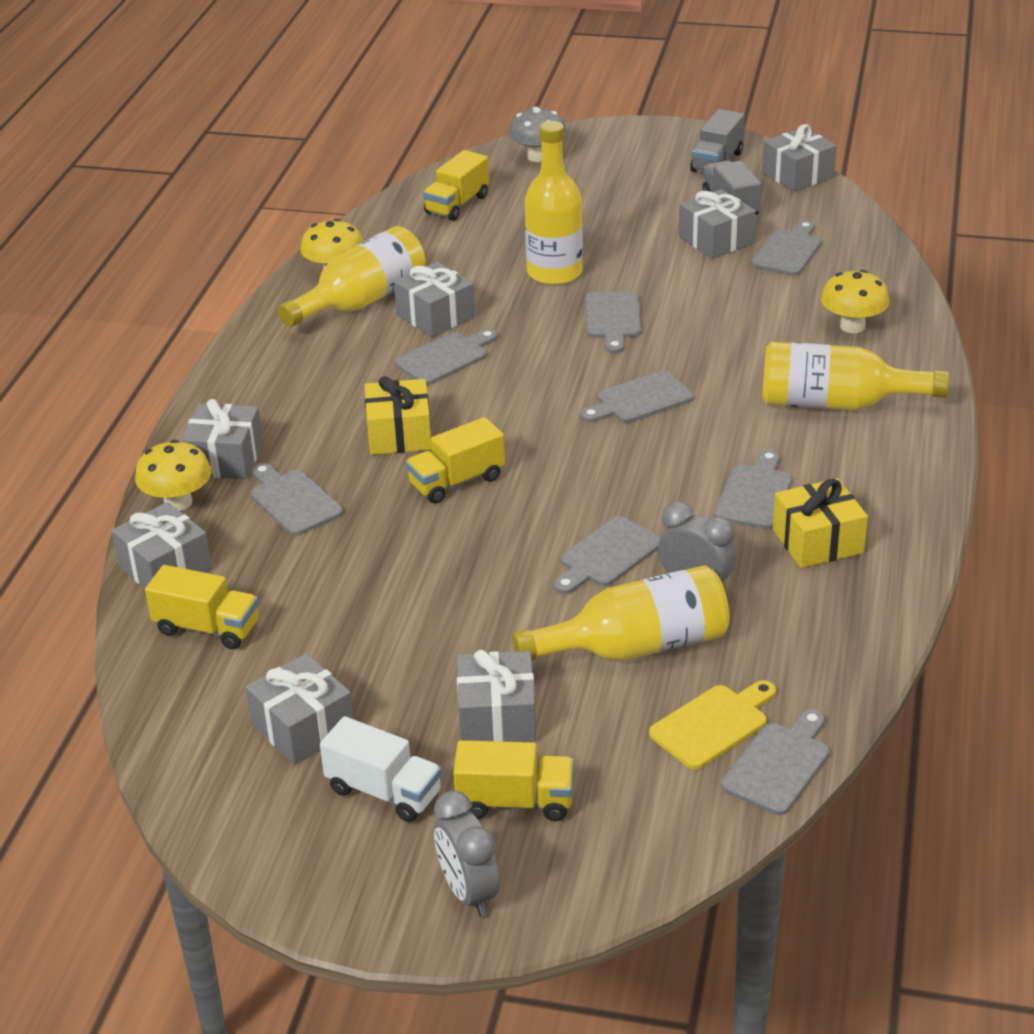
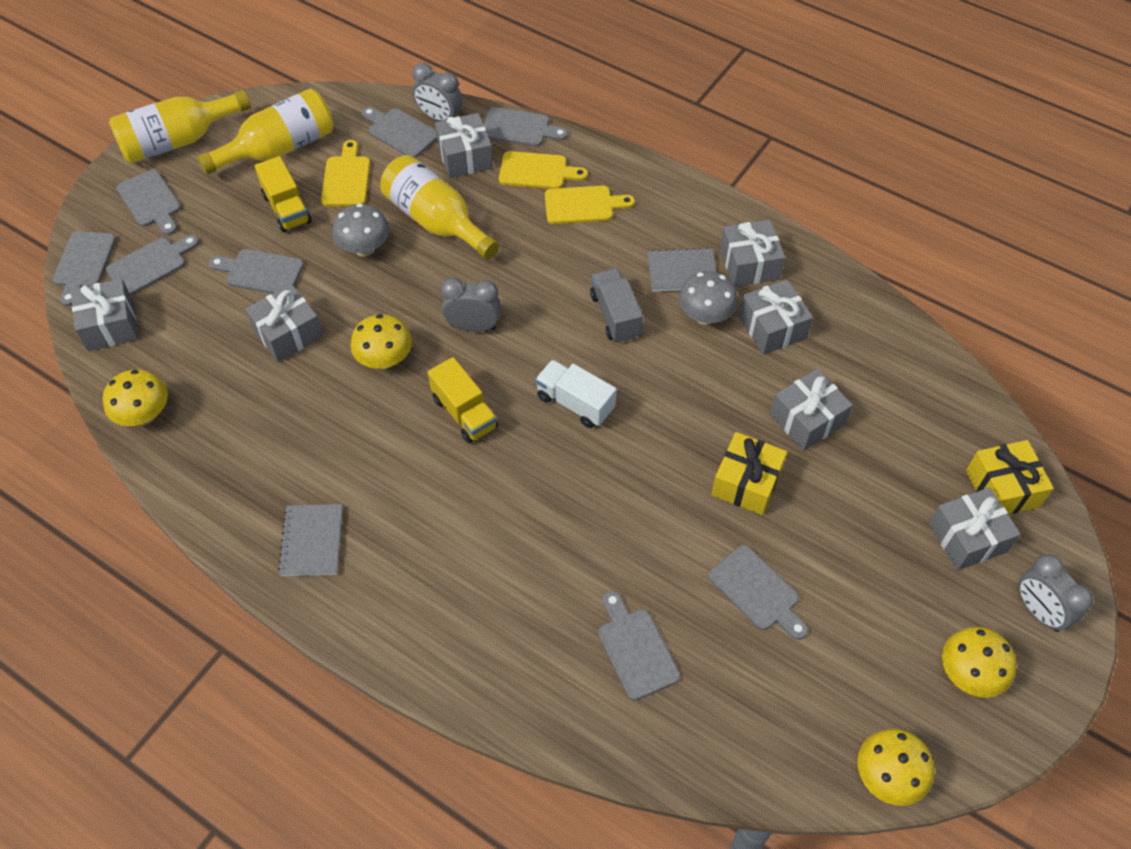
grey clock: 2 -> 3
grey mushroom: 1 -> 2
grey notebook: 0 -> 2
grey truck: 2 -> 1
yellow bottle: 4 -> 3
yellow cutting board: 1 -> 3
yellow mushroom: 3 -> 4
yellow truck: 4 -> 2

